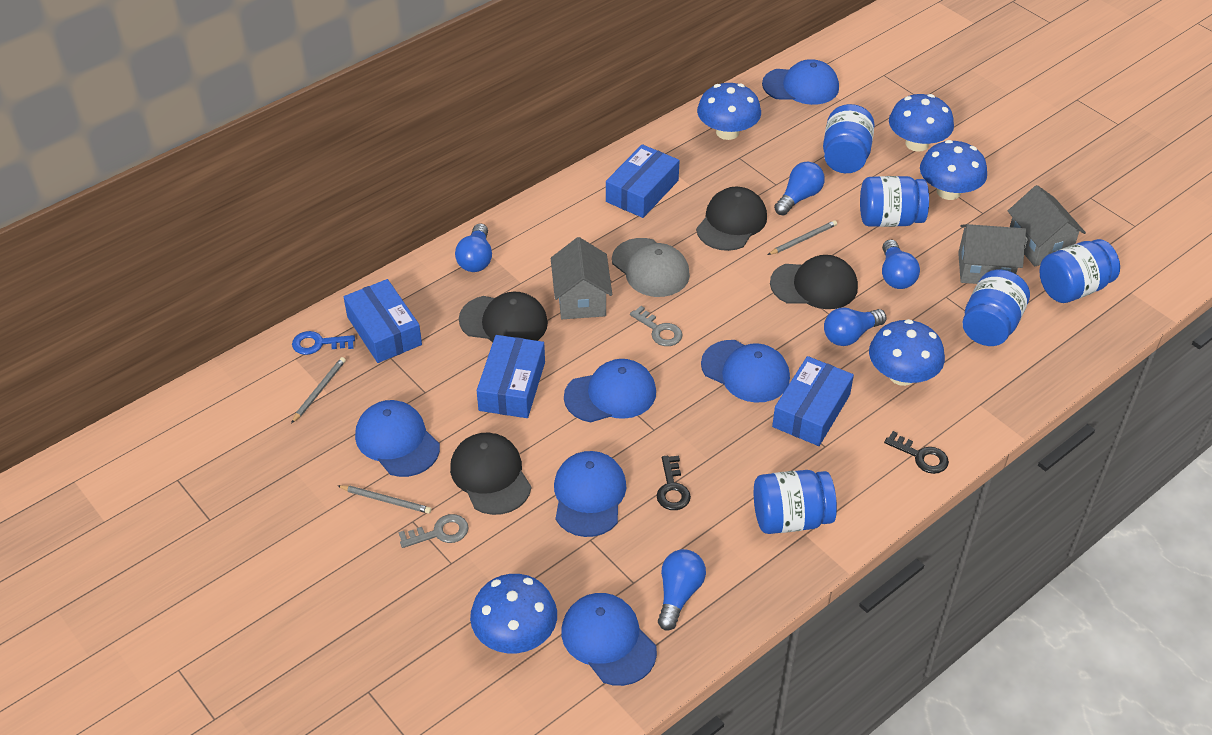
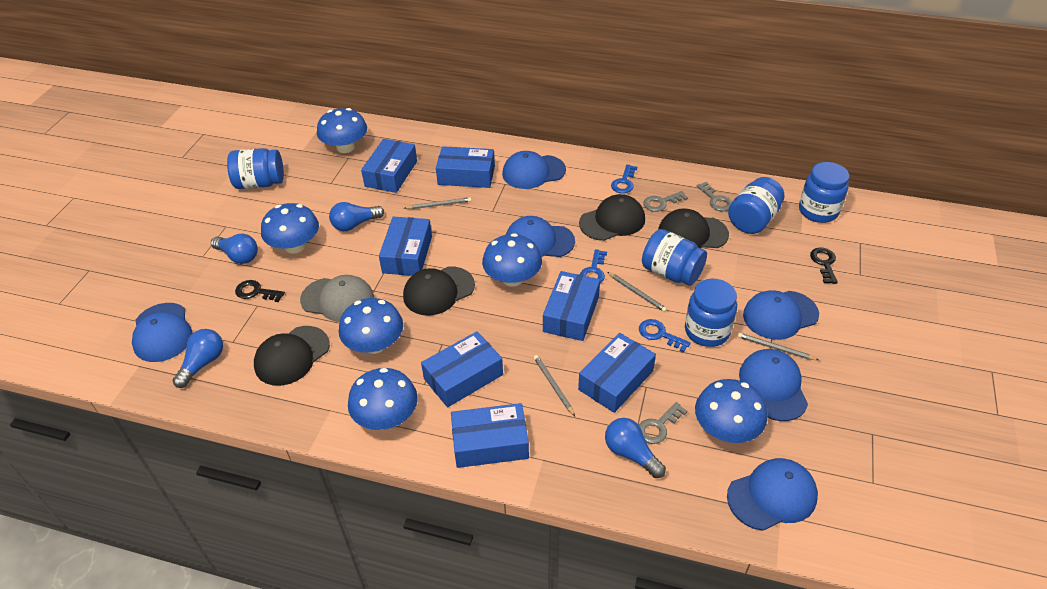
blue box: 4 -> 7
blue key: 1 -> 3
blue light bulb: 5 -> 4
blue mushroom: 5 -> 6
grey house: 3 -> 0
grey key: 2 -> 3
grey pencil: 3 -> 4

